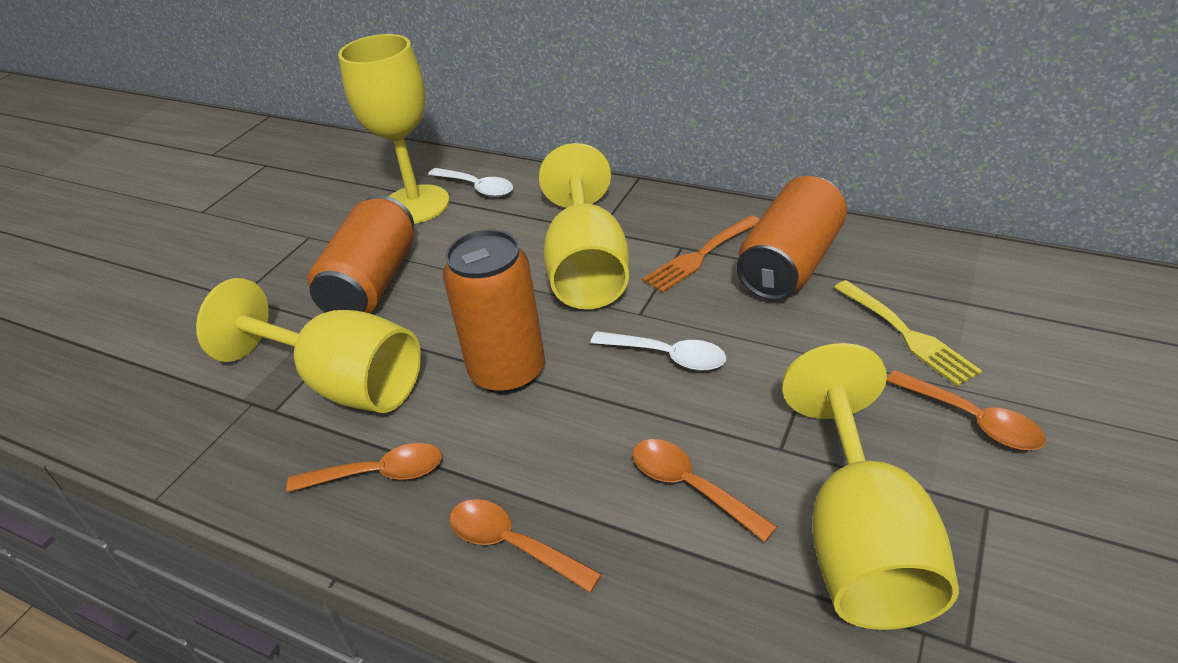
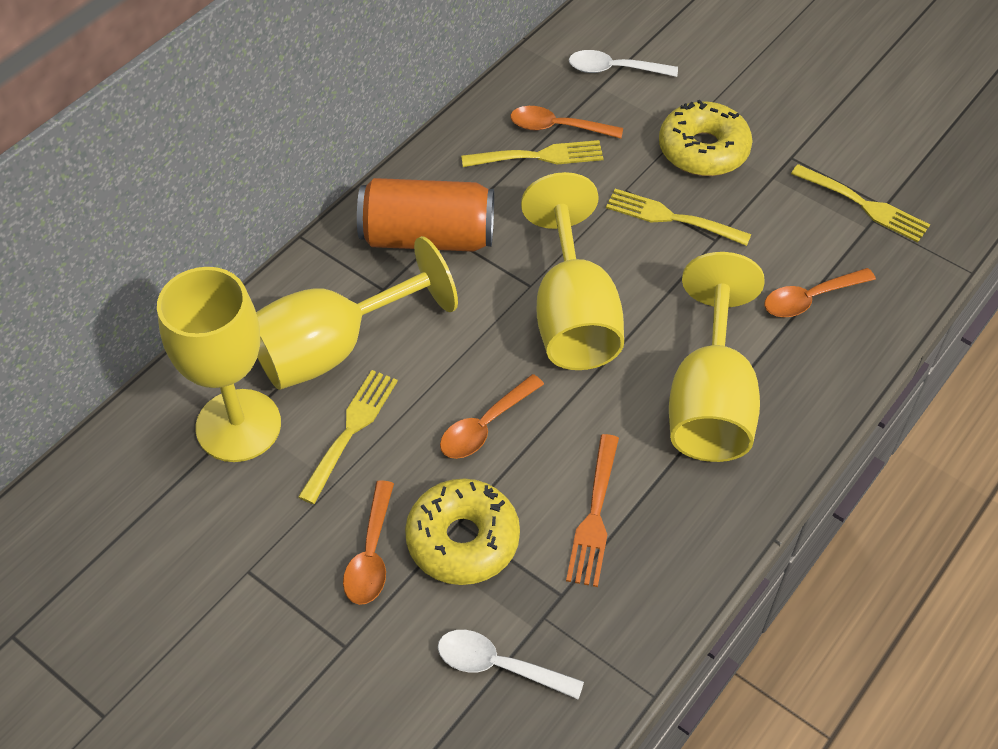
orange can: 3 -> 1
yellow donut: 0 -> 2
yellow fork: 1 -> 4

